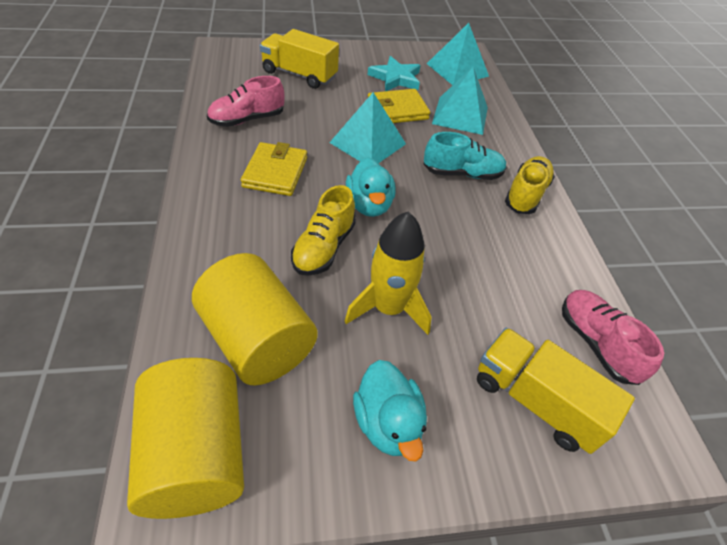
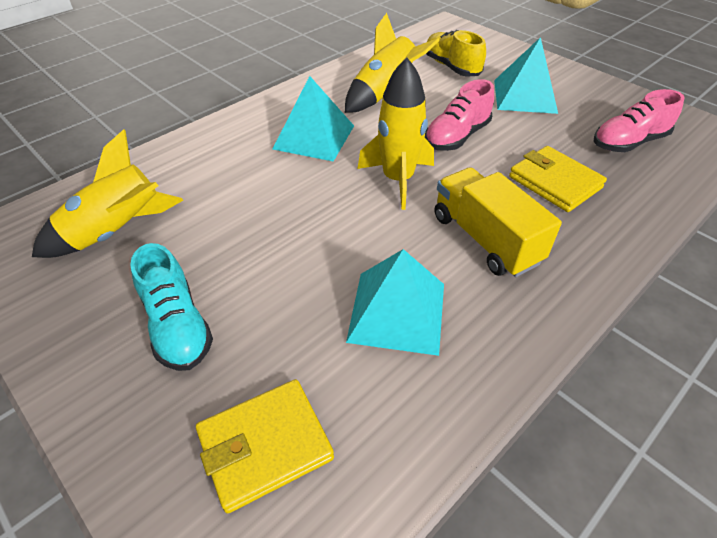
turquoise duck: 2 -> 0
turquoise star: 1 -> 0
yellow cylinder: 2 -> 0
yellow rocket: 1 -> 3
yellow shoe: 2 -> 1
yellow truck: 2 -> 1

